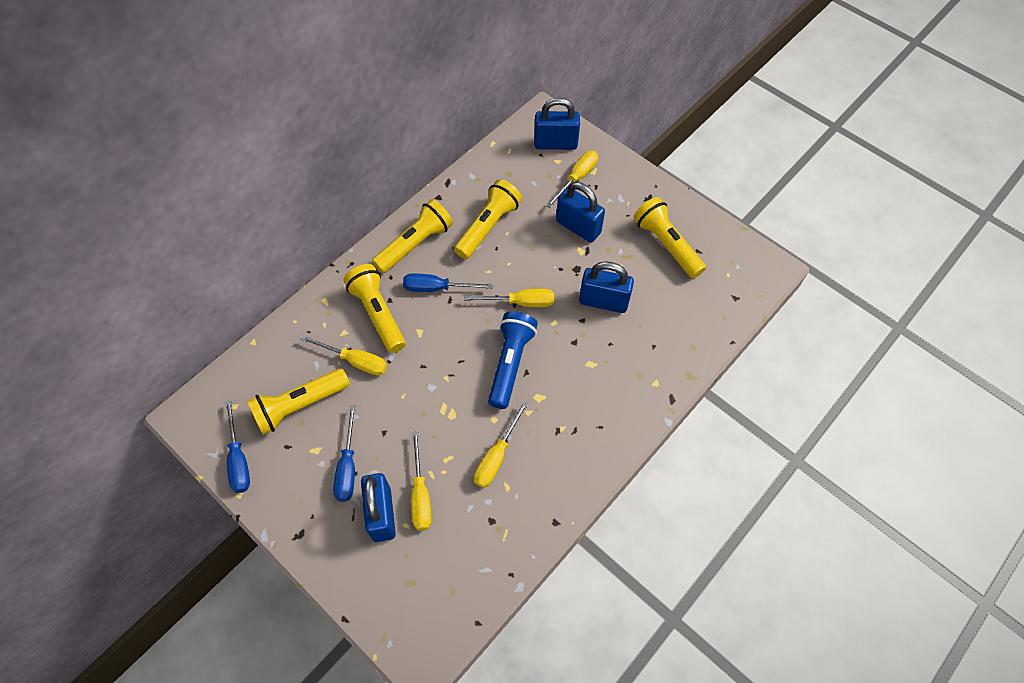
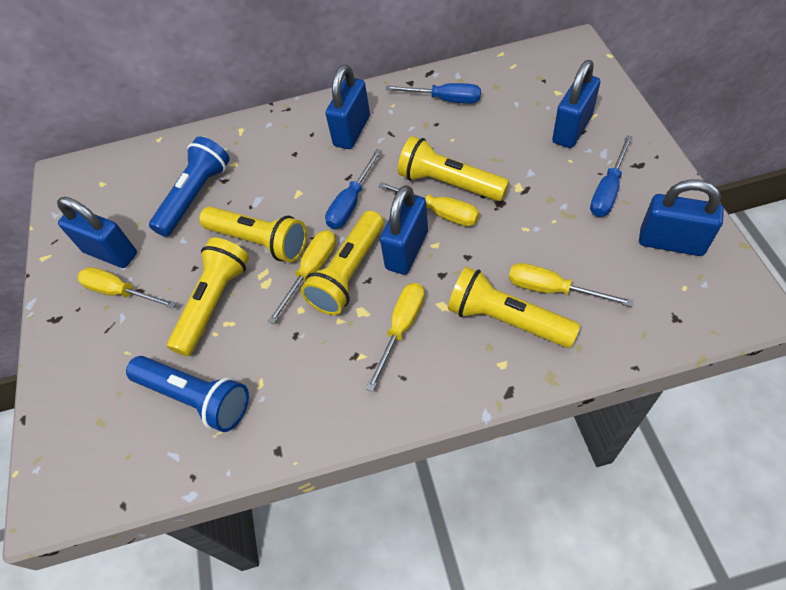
blue flashlight: 1 -> 2
blue padlock: 4 -> 5

